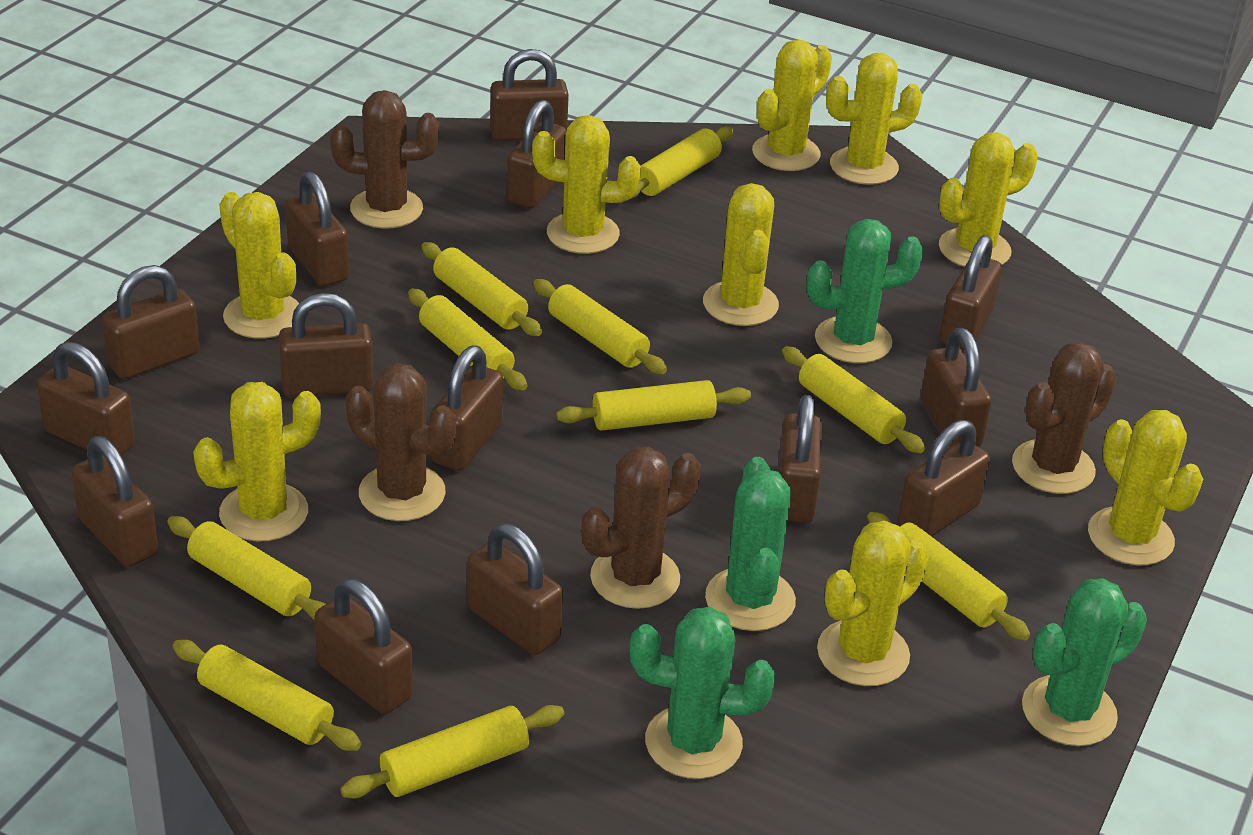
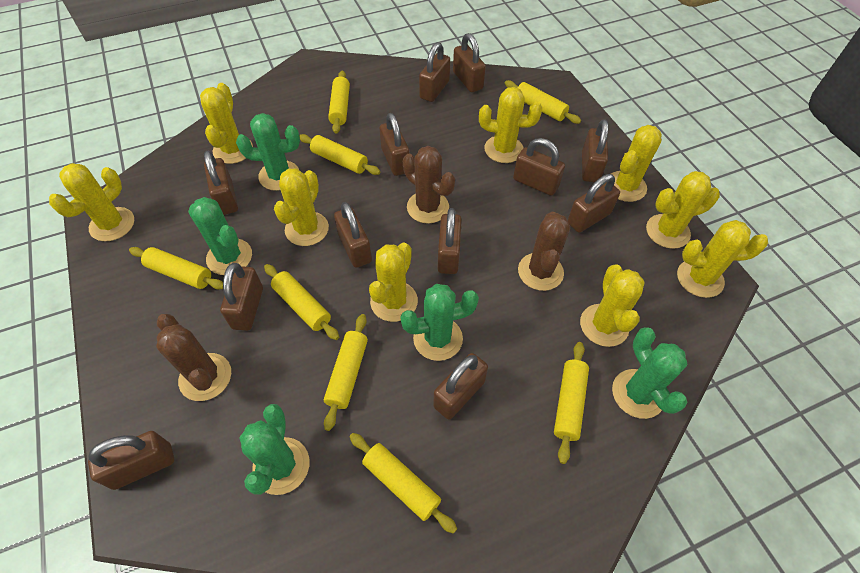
brown cactus: 4 -> 3
brown padlock: 14 -> 12
green cactus: 4 -> 5
yellow rolling pin: 10 -> 8

